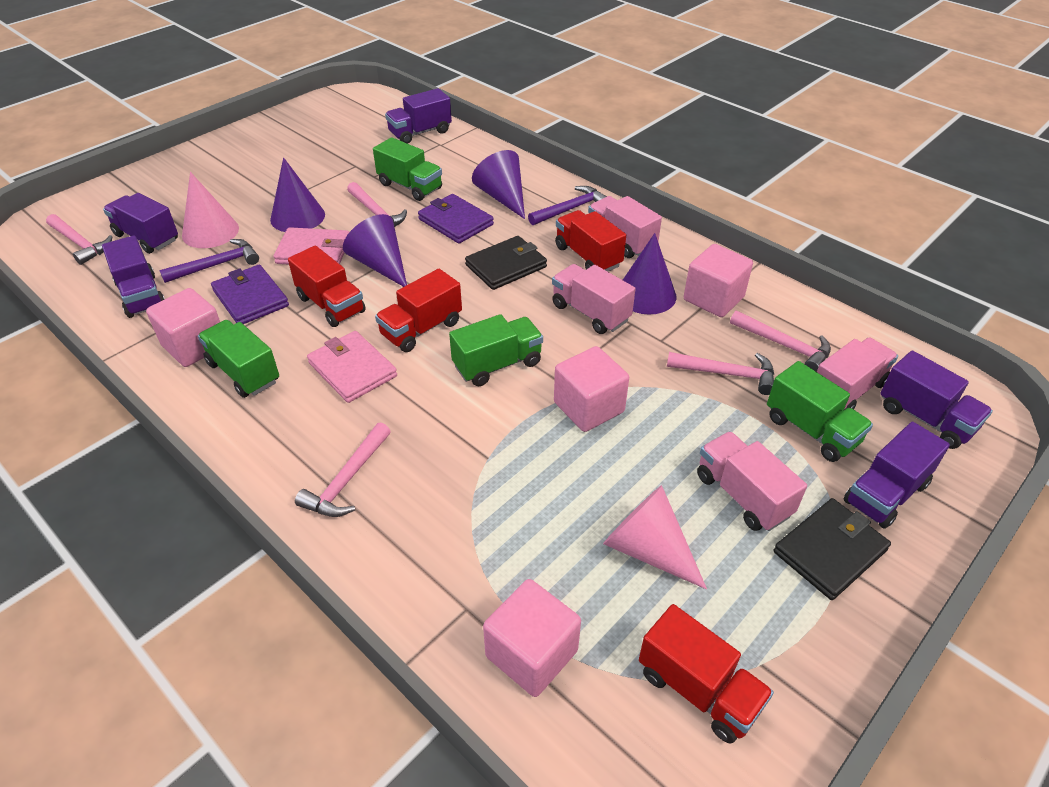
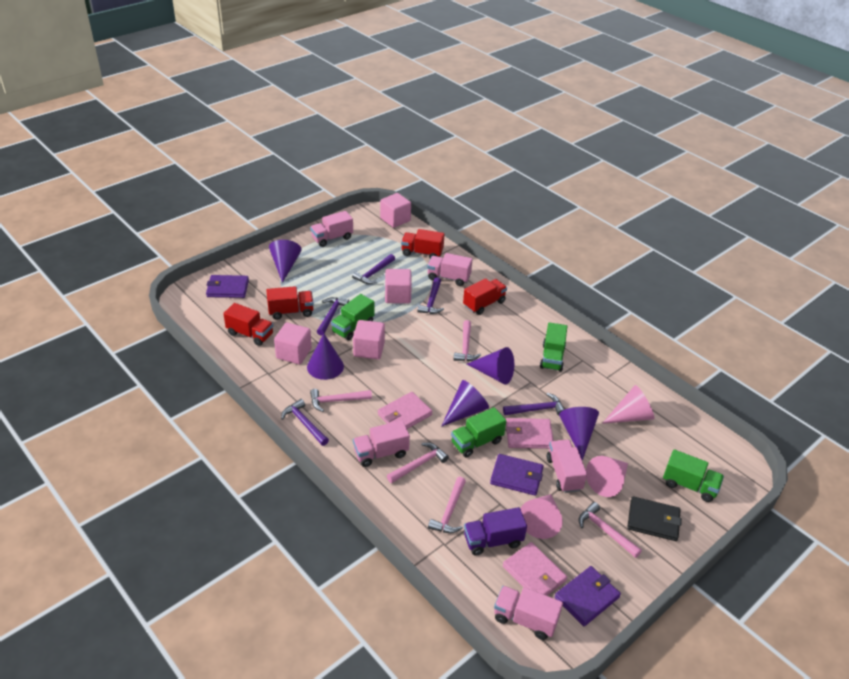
black wallet: 2 -> 1
pink cone: 2 -> 3
pink truck: 4 -> 5
pink wallet: 2 -> 3
purple cone: 4 -> 5
purple hammer: 2 -> 5
purple truck: 5 -> 1
purple wallet: 2 -> 3

